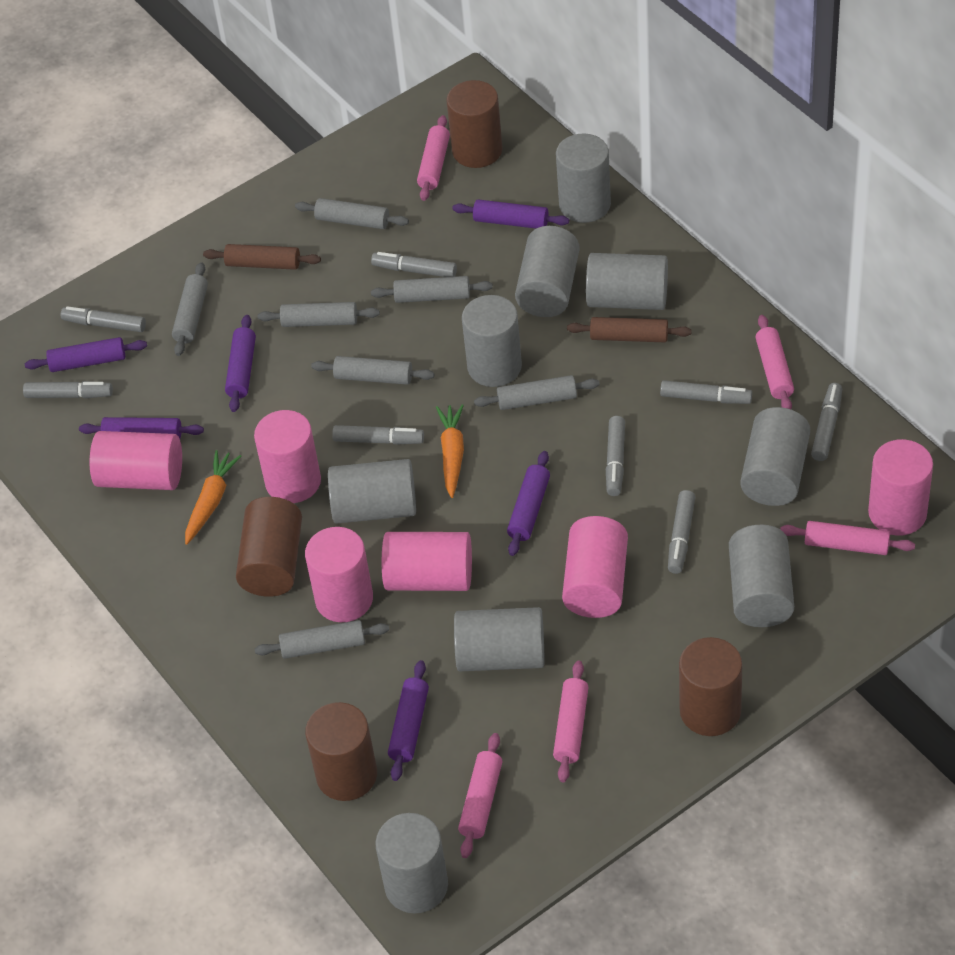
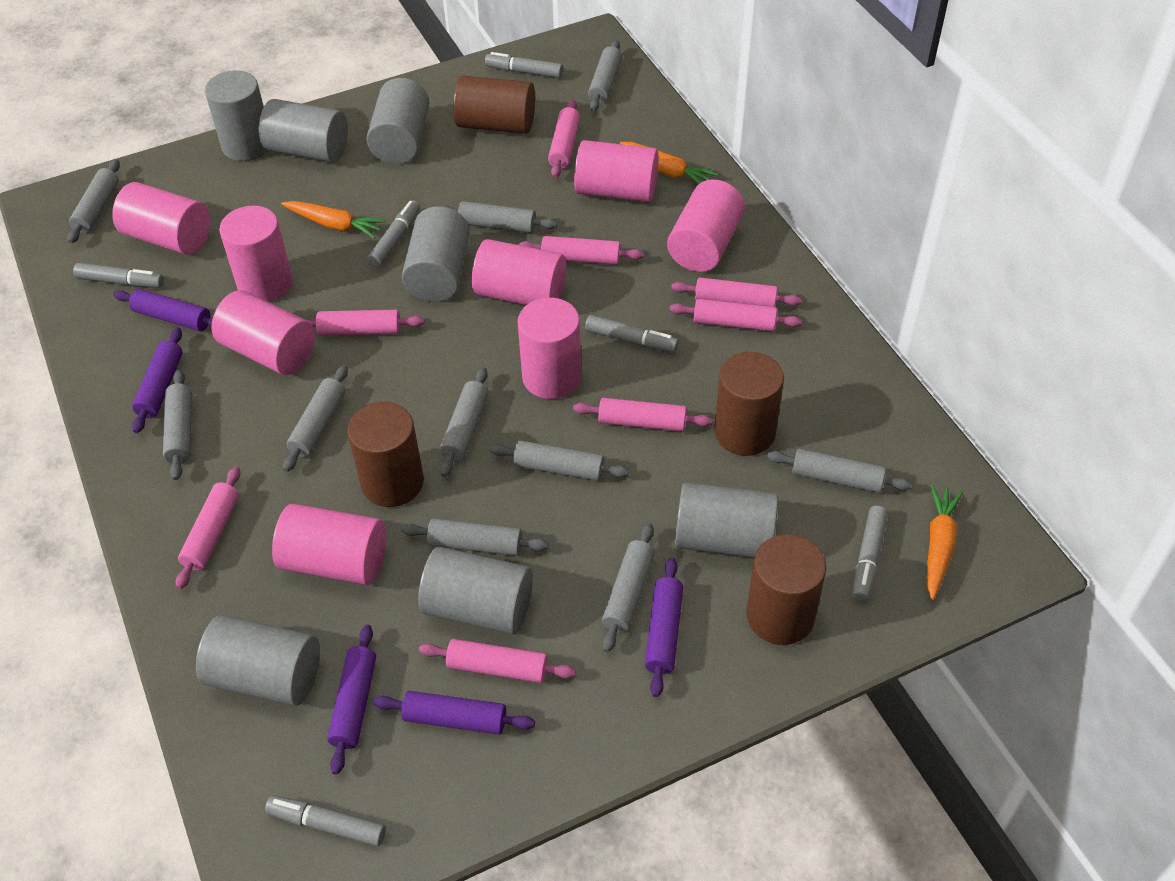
brown rolling pin: 2 -> 0
grey cylinder: 9 -> 7
grey marker: 8 -> 6
grey rolling pin: 7 -> 10
orange carrot: 2 -> 3
pink cylinder: 6 -> 8
pink rolling pin: 5 -> 8
purple rolling pin: 6 -> 5

